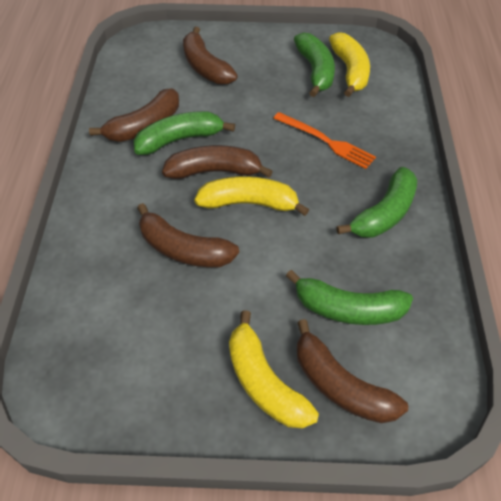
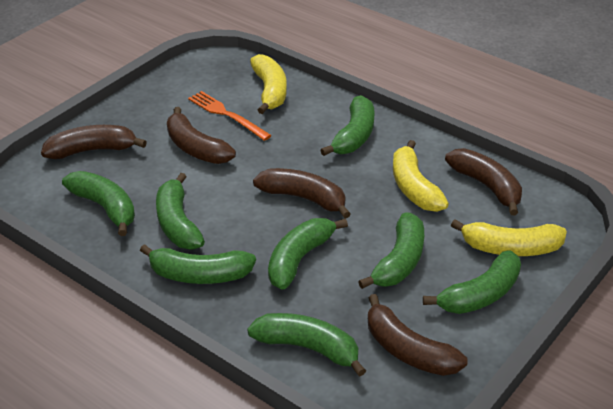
green banana: 4 -> 8

